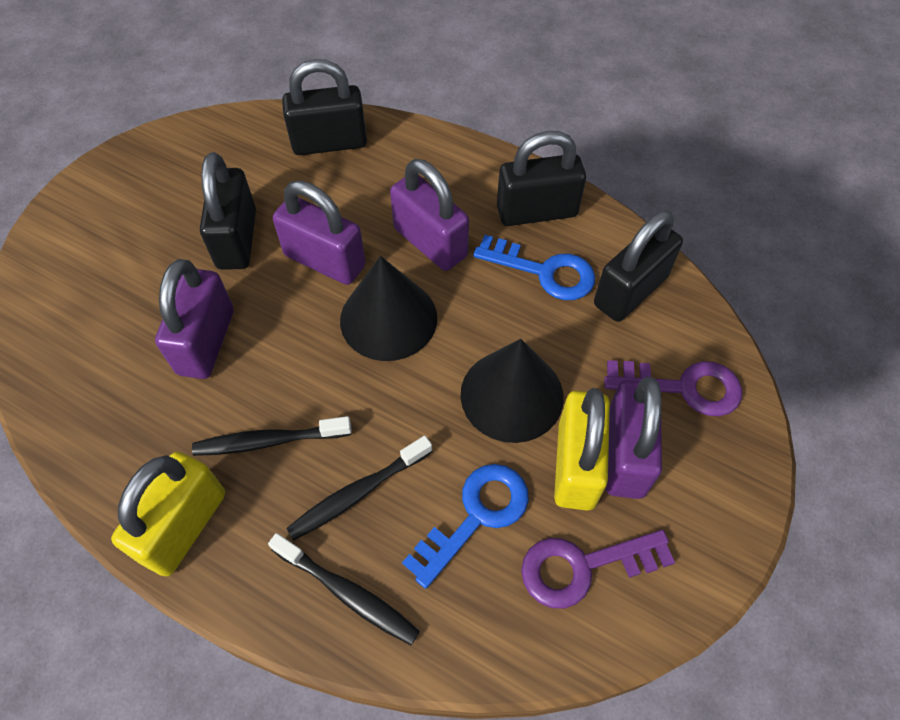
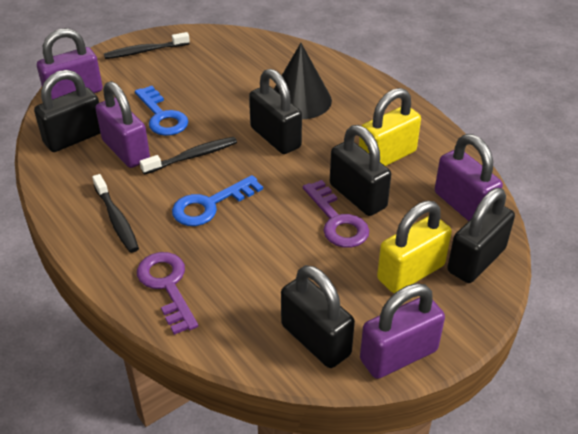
black cone: 2 -> 1
black padlock: 4 -> 5

